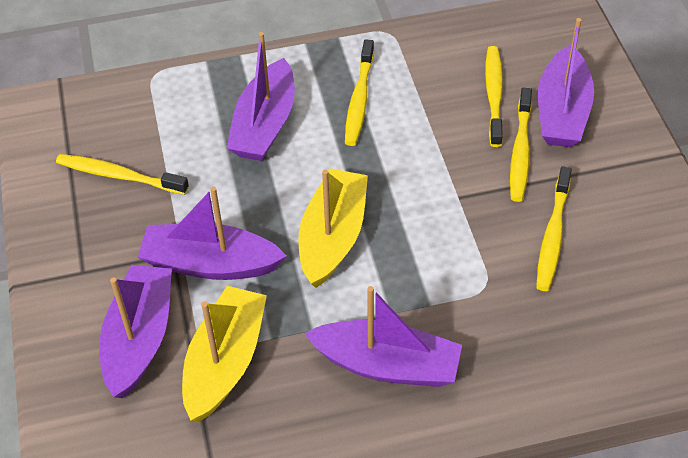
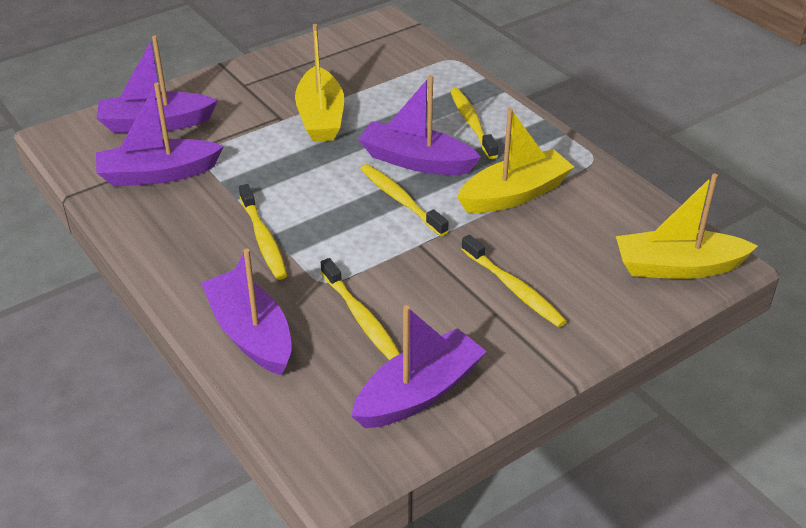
yellow boat: 2 -> 3

